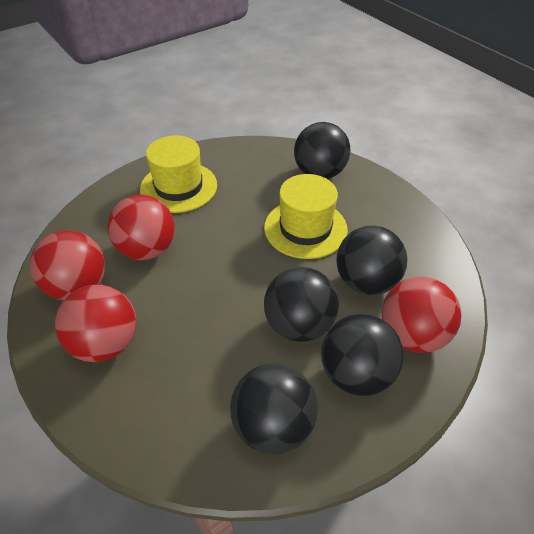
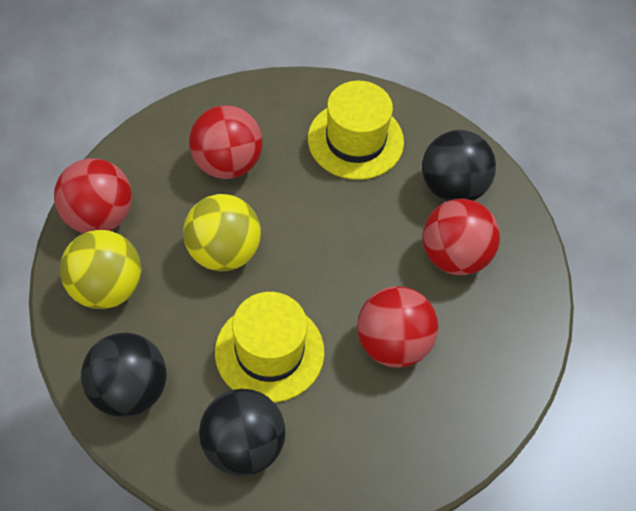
black ball: 5 -> 3
yellow ball: 0 -> 2

